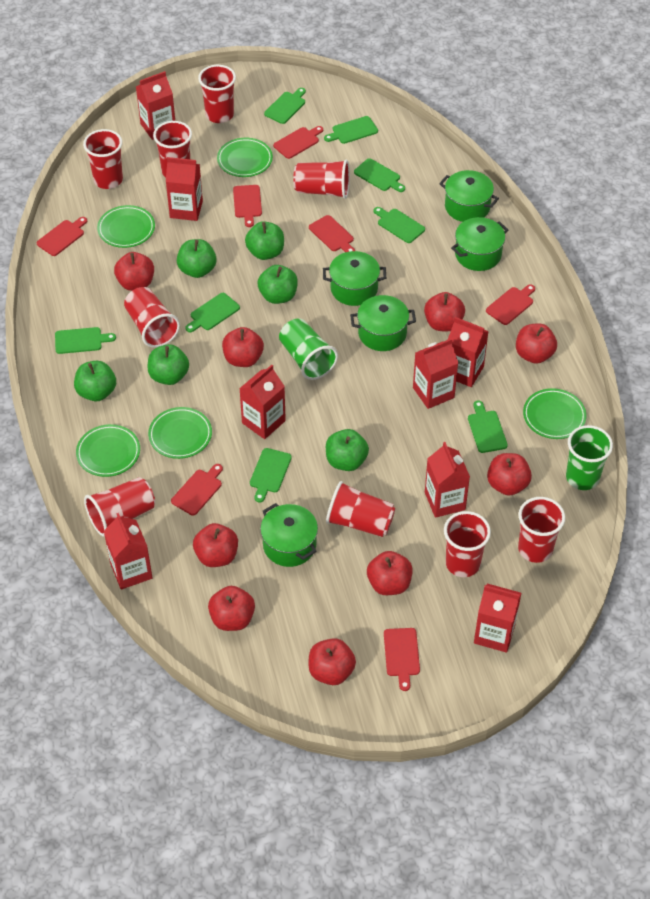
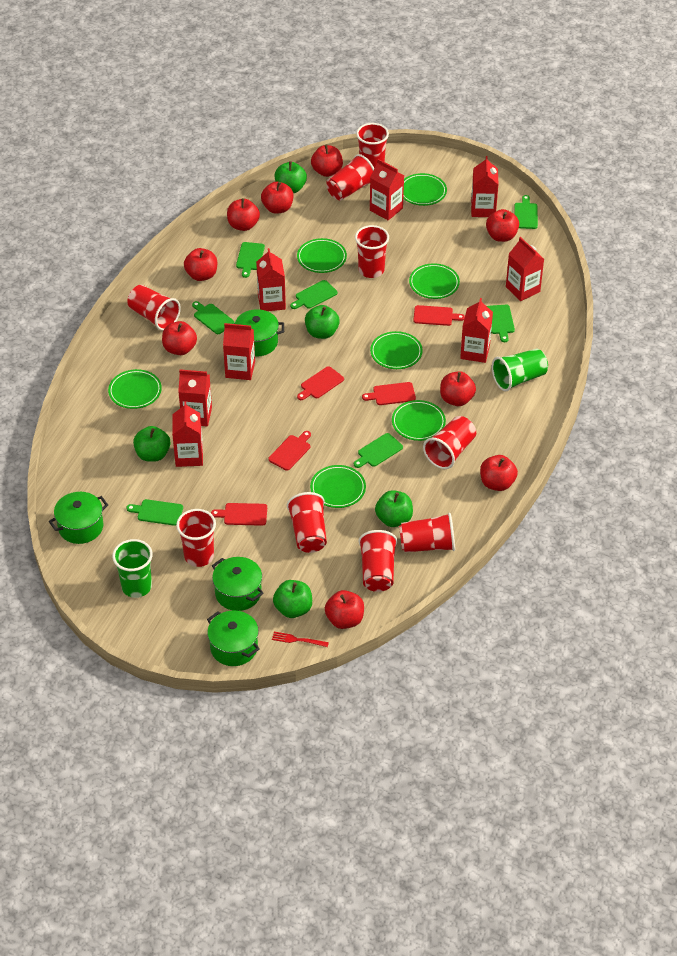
green apple: 6 -> 5
green cutting board: 8 -> 7
green plate: 5 -> 7
green pot: 5 -> 4
red cutting board: 7 -> 5
red fork: 0 -> 1

